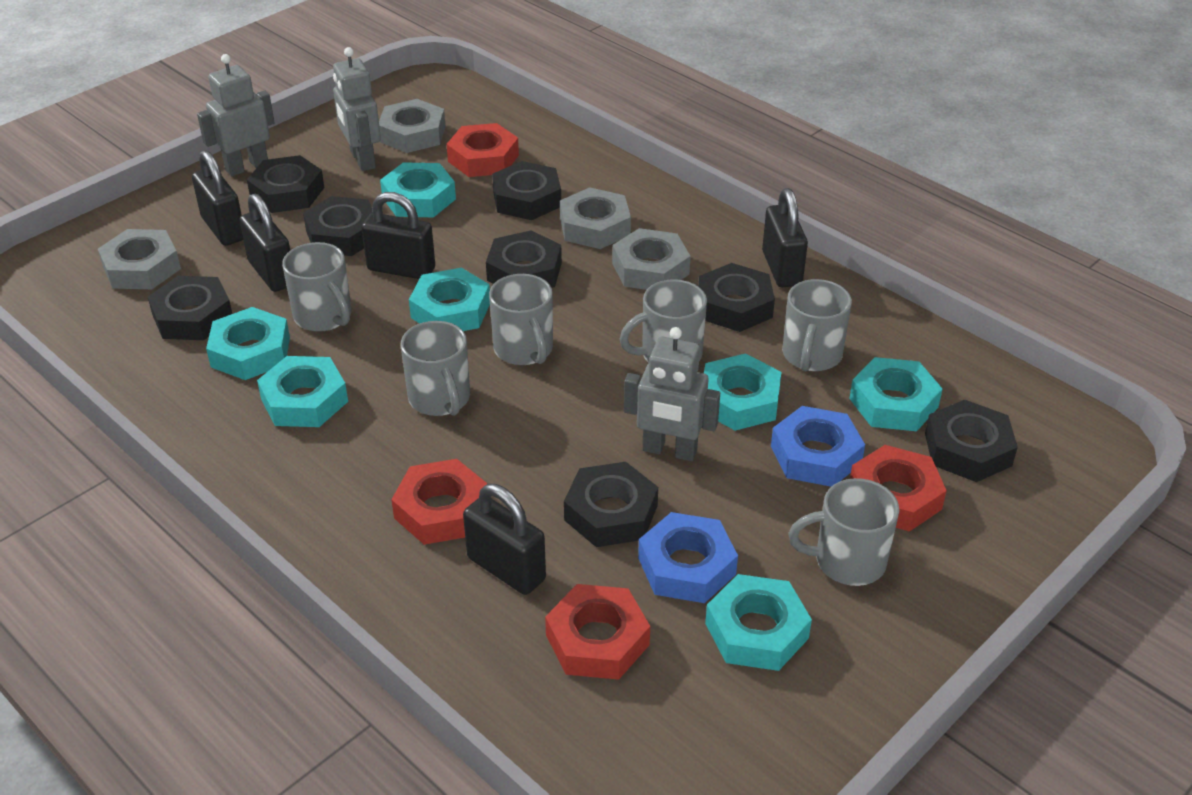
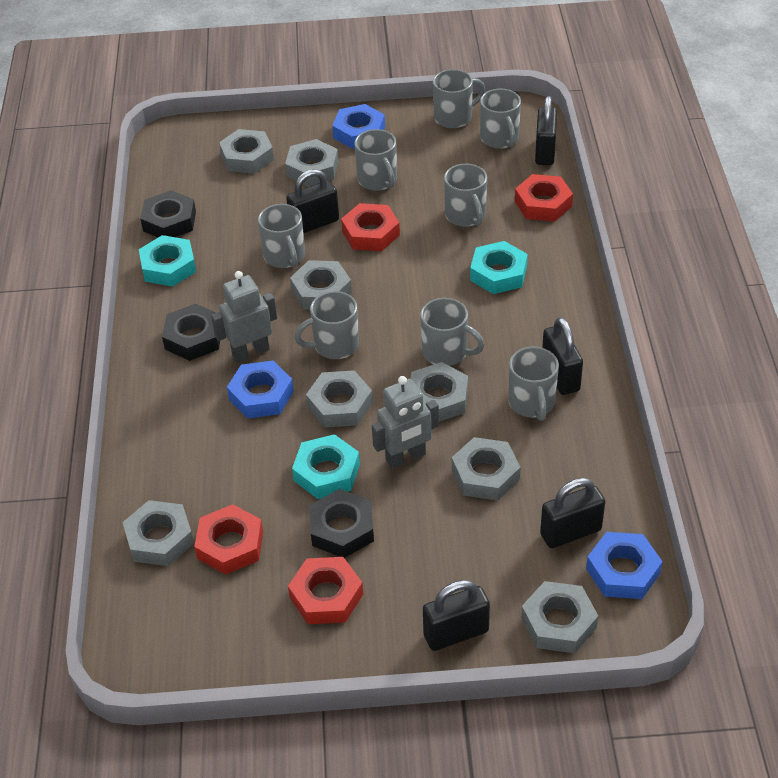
black nut: 8 -> 3
blue nut: 2 -> 3
grey mug: 6 -> 8
grey nut: 4 -> 8
grey robot: 3 -> 2
turquoise nut: 7 -> 3

